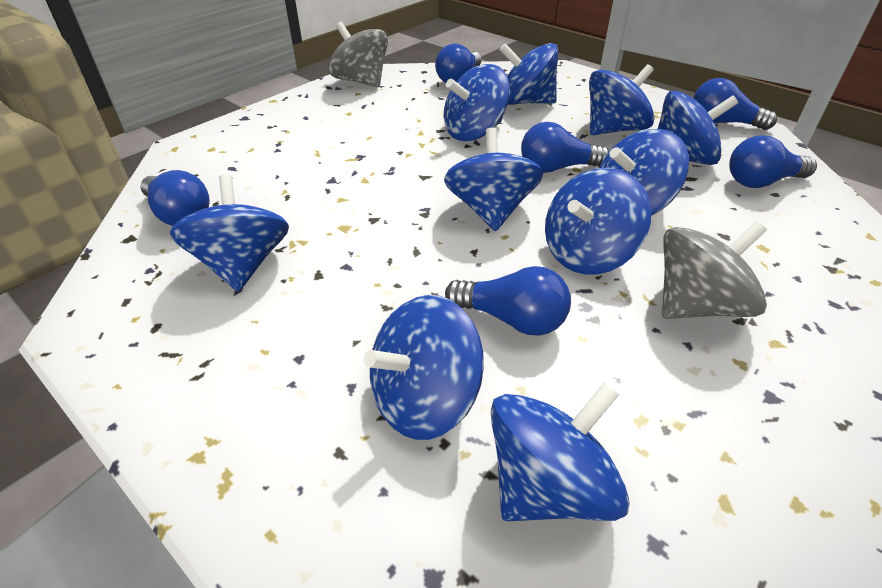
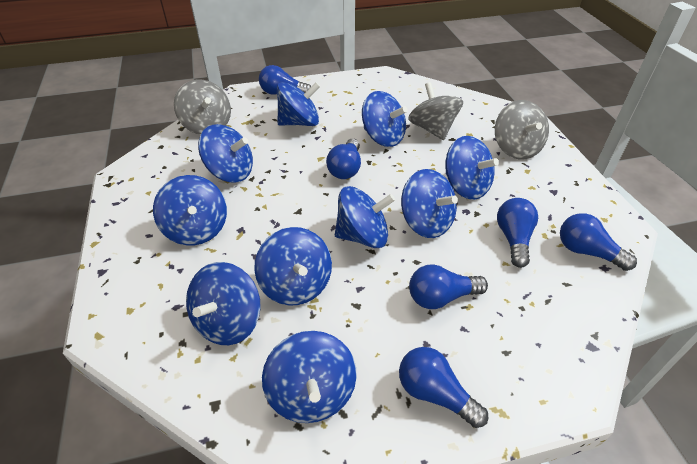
grey spinning top: 2 -> 3

